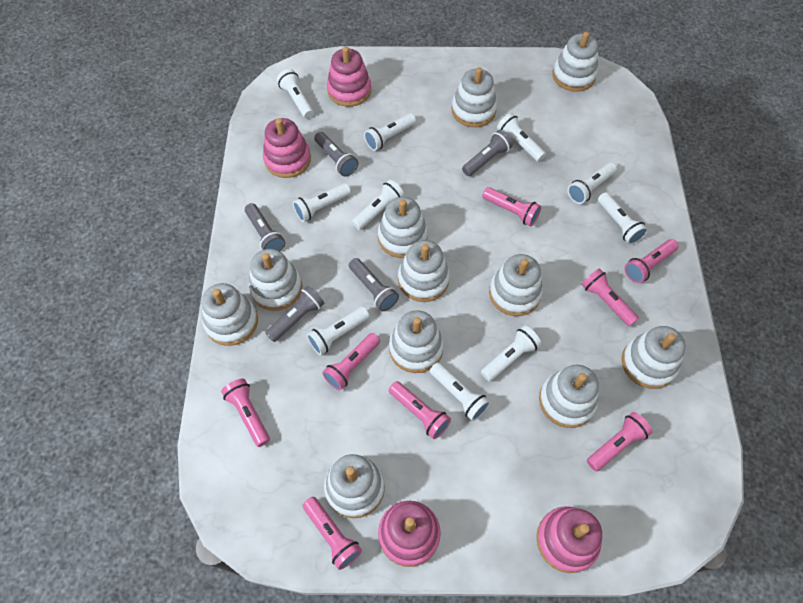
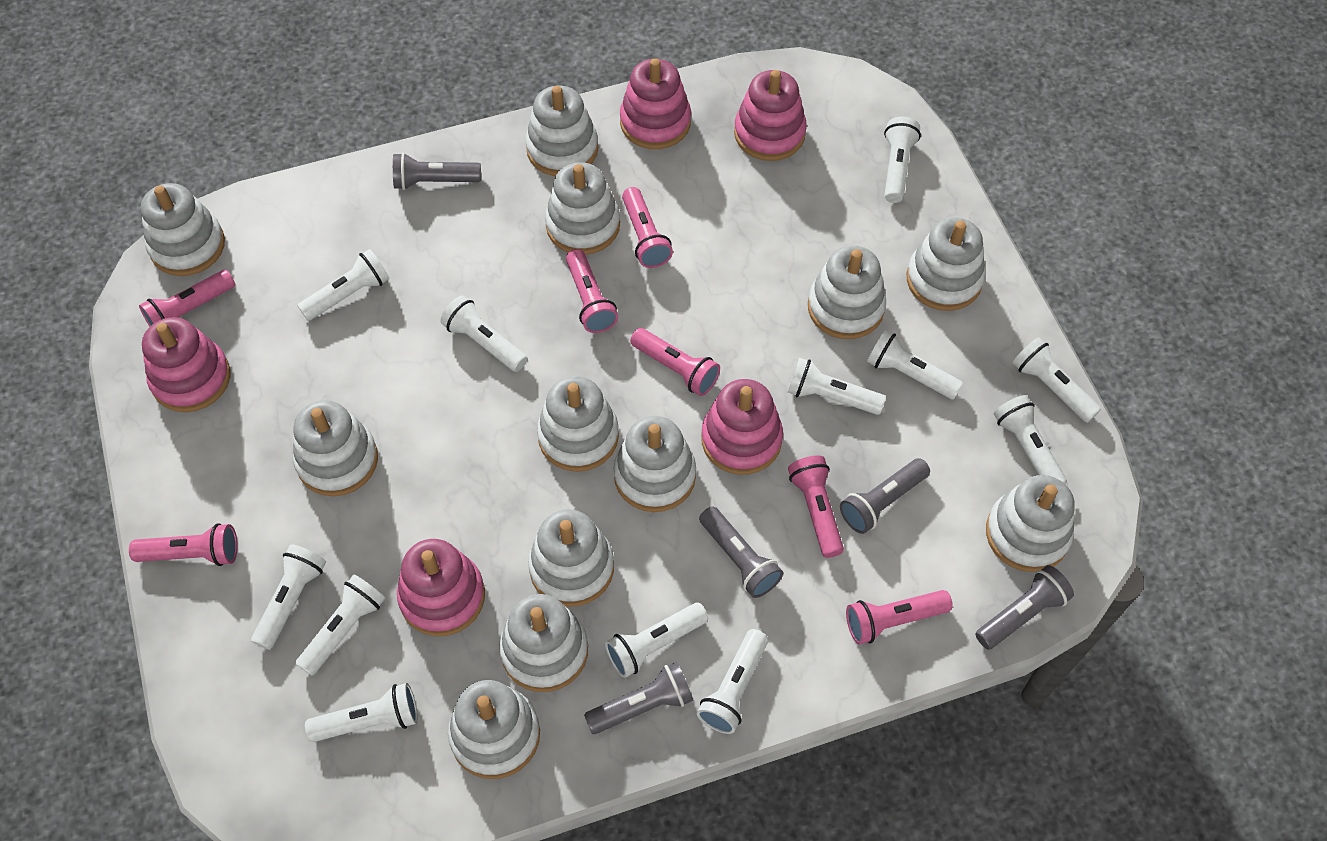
pink flashlight: 8 -> 7
pink stacking toy: 4 -> 5
white flashlight: 10 -> 12
white stacking toy: 11 -> 12

